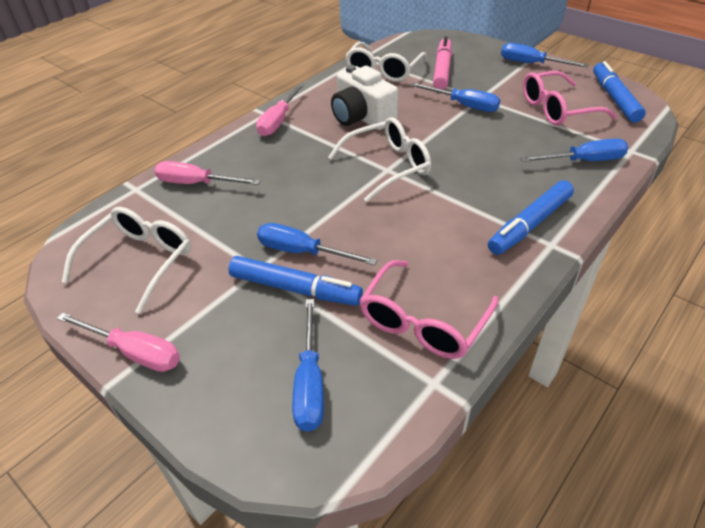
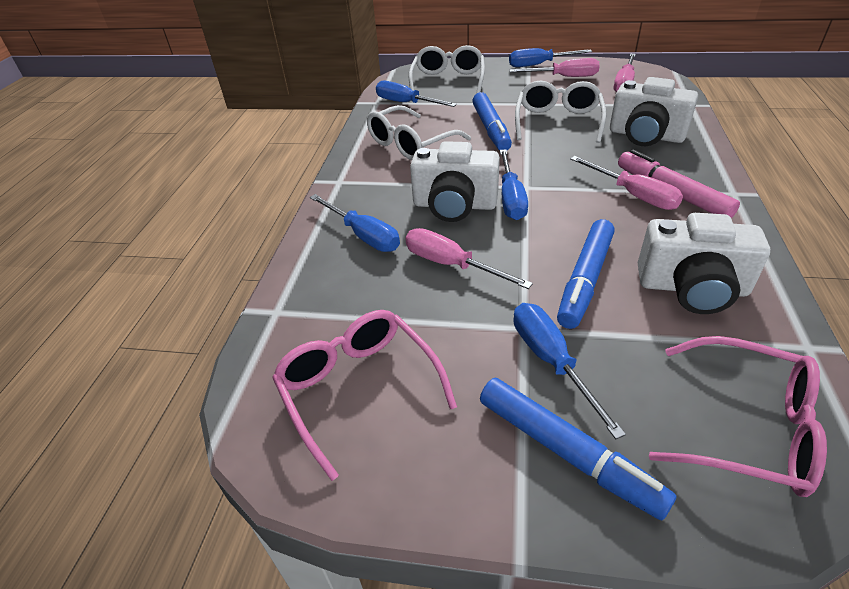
pink screwdriver: 3 -> 4
white camera: 1 -> 3

